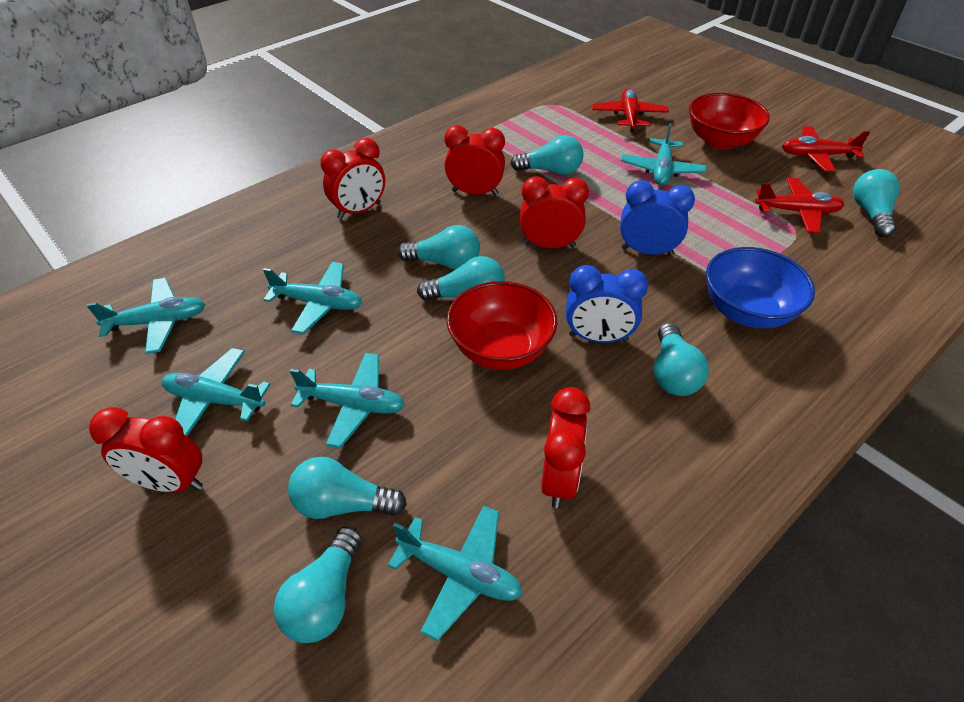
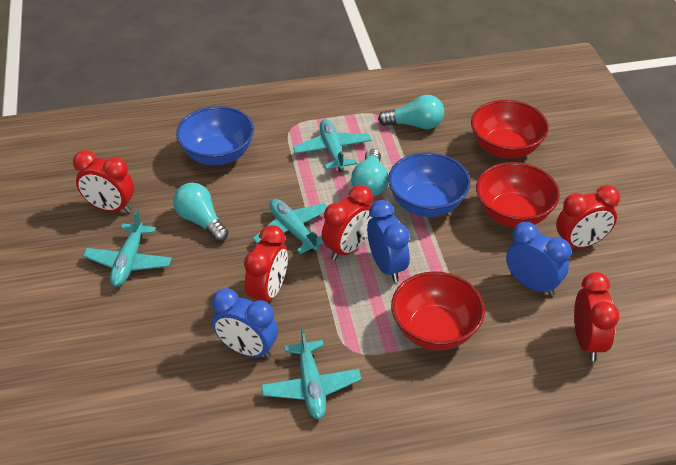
blue bowl: 1 -> 2
blue clock: 2 -> 3
red bowl: 2 -> 3
red plane: 3 -> 0
turquoise light bulb: 7 -> 3
turquoise plane: 6 -> 4

